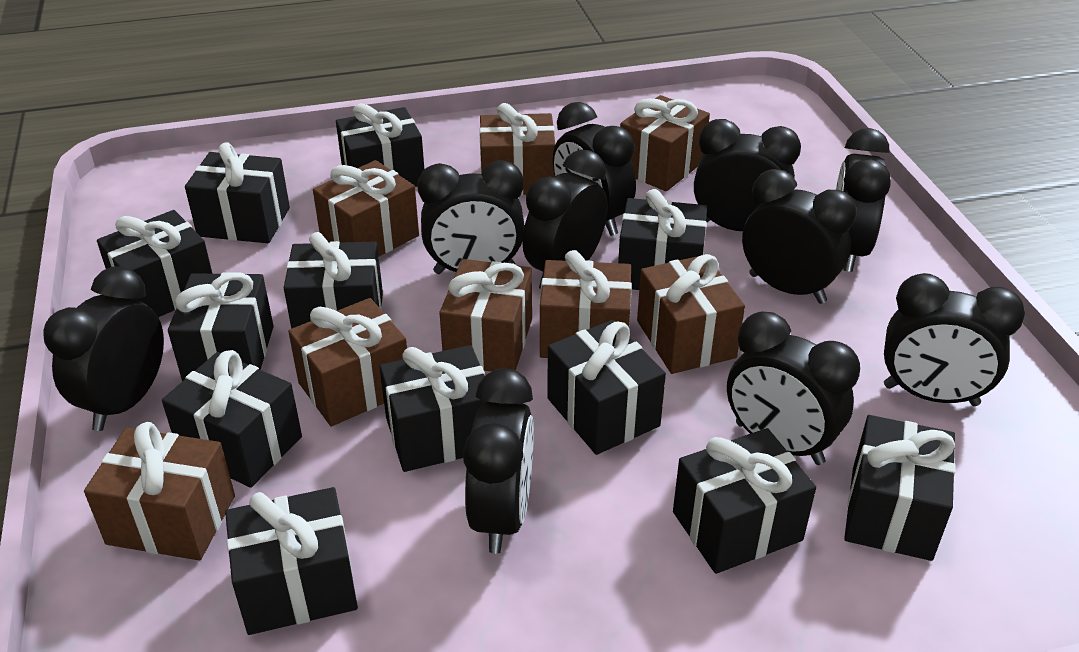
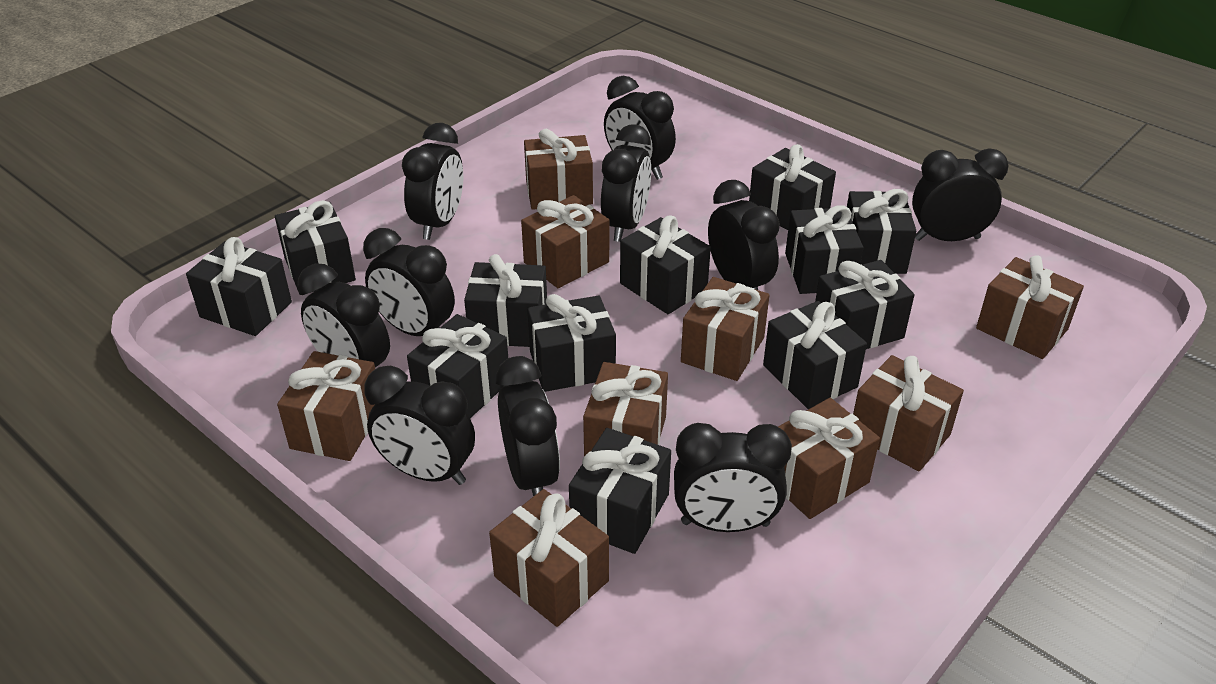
brown gift: 8 -> 9

